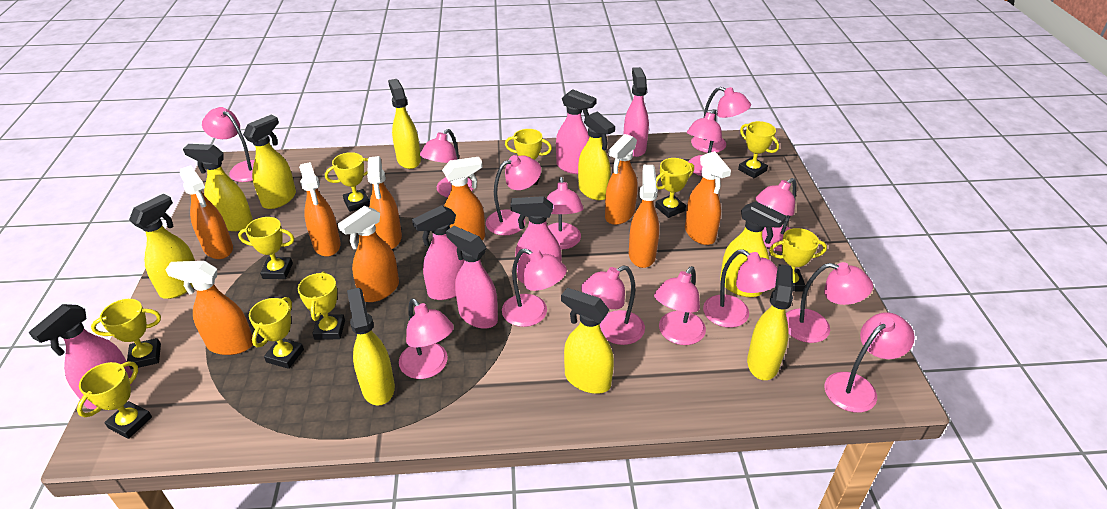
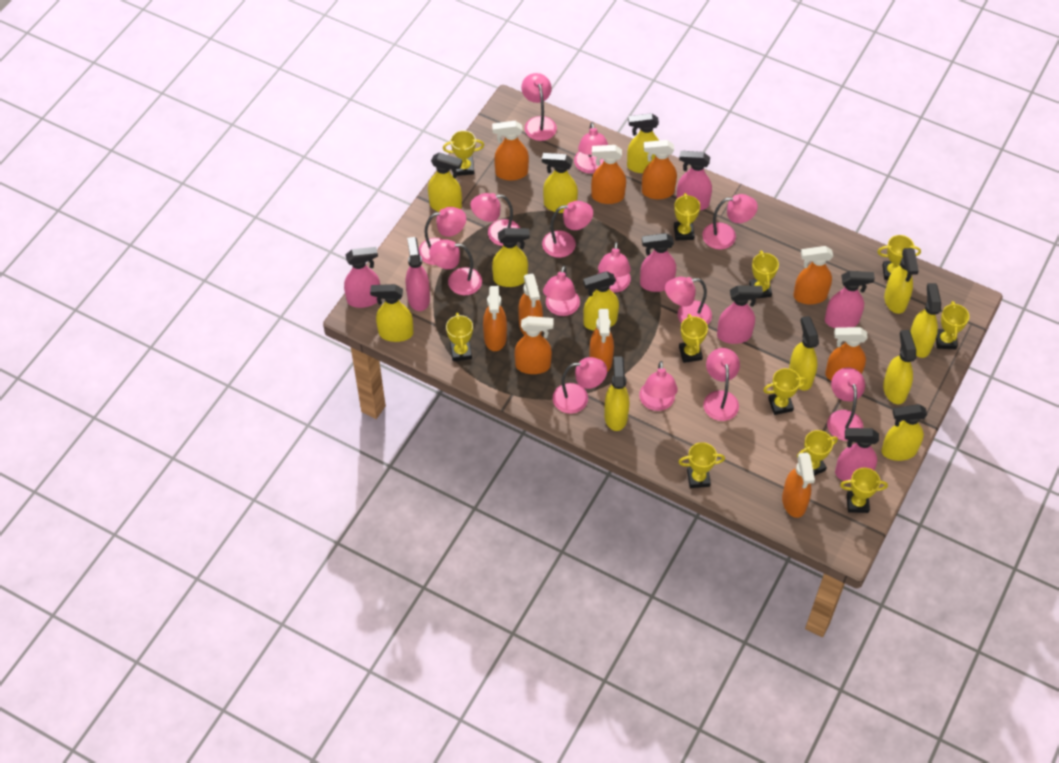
orange spray bottle: 9 -> 10
pink spray bottle: 6 -> 7
yellow spray bottle: 9 -> 12
yellow trophy: 10 -> 11

